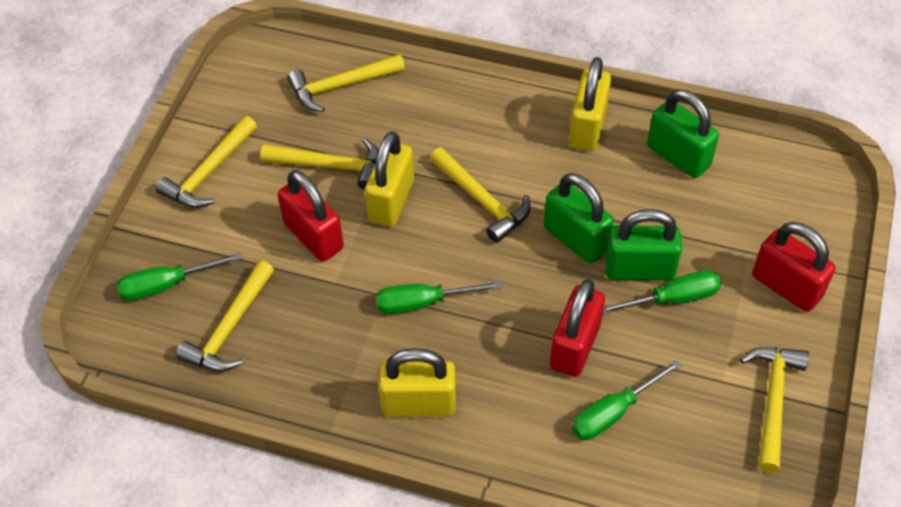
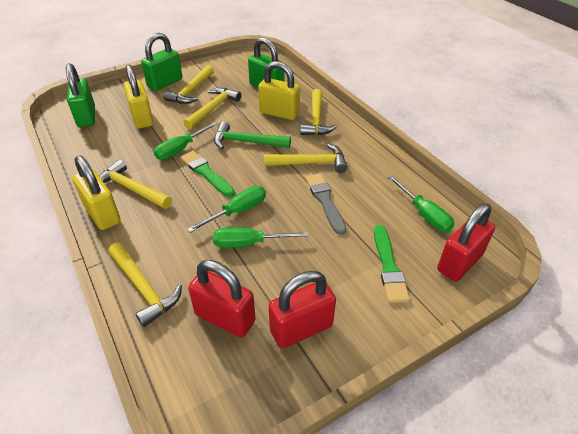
green brush: 0 -> 2
green hammer: 0 -> 1
grey brush: 0 -> 1

